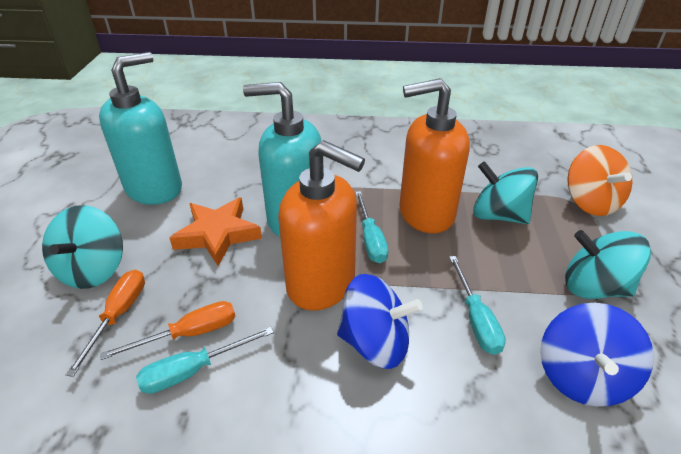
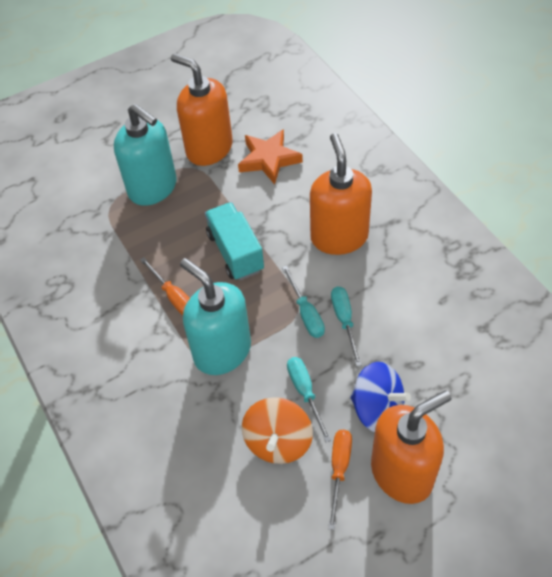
blue spinning top: 2 -> 1
orange soap dispenser: 2 -> 3
turquoise spinning top: 3 -> 0
turquoise truck: 0 -> 1

